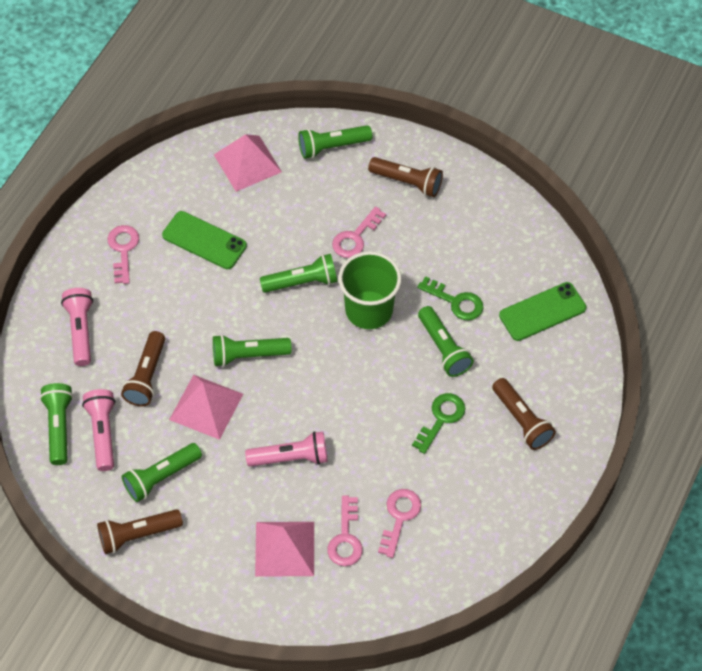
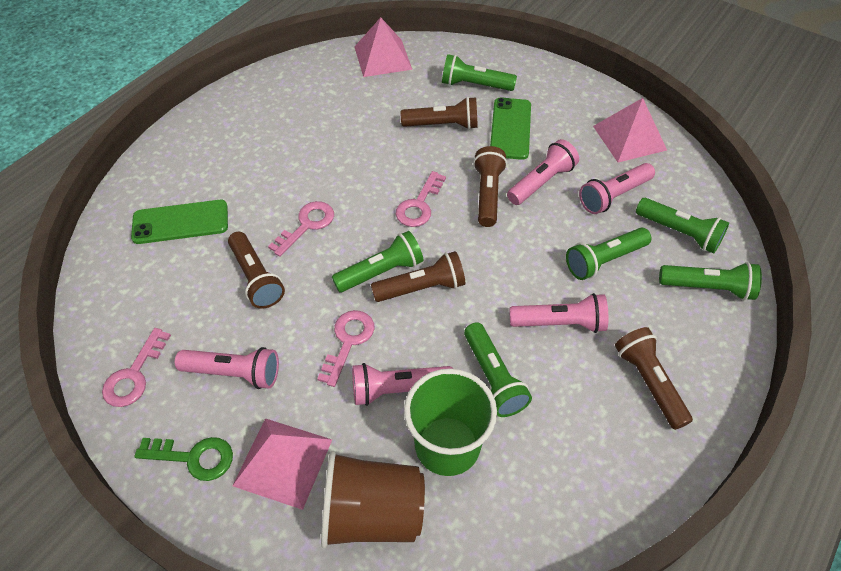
brown cup: 0 -> 1
brown flashlight: 4 -> 5
green key: 2 -> 1
pink flashlight: 3 -> 5

